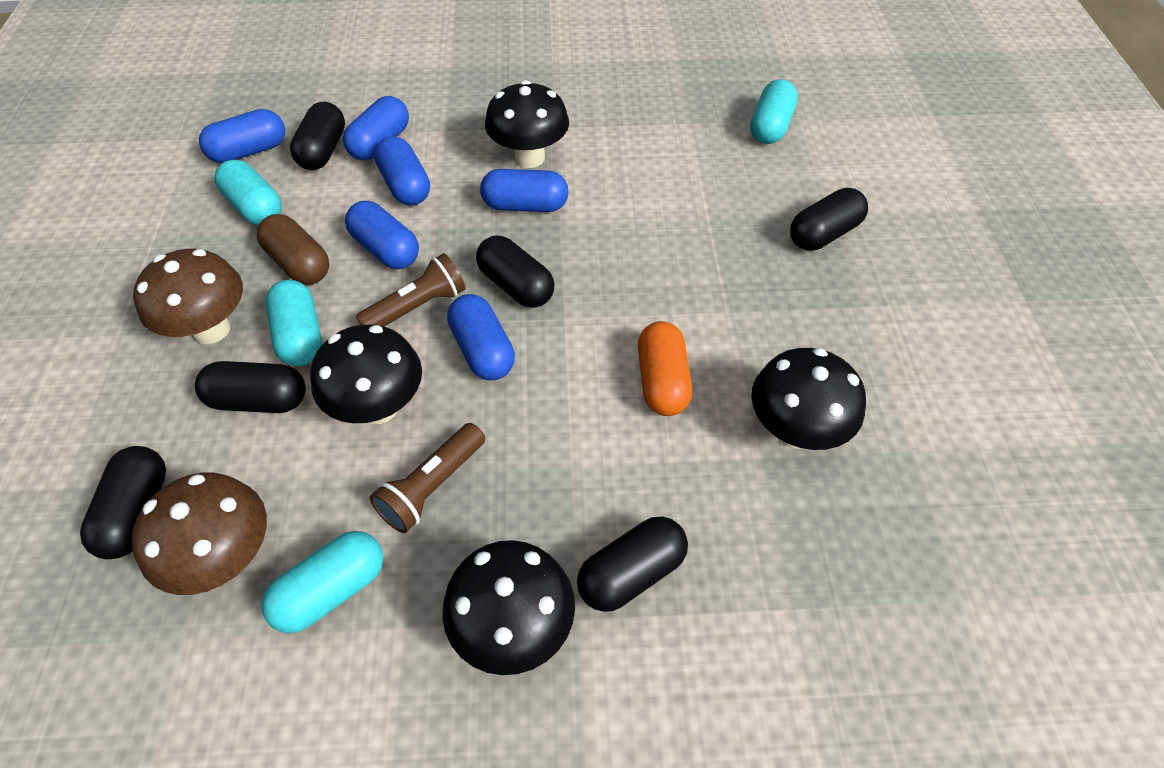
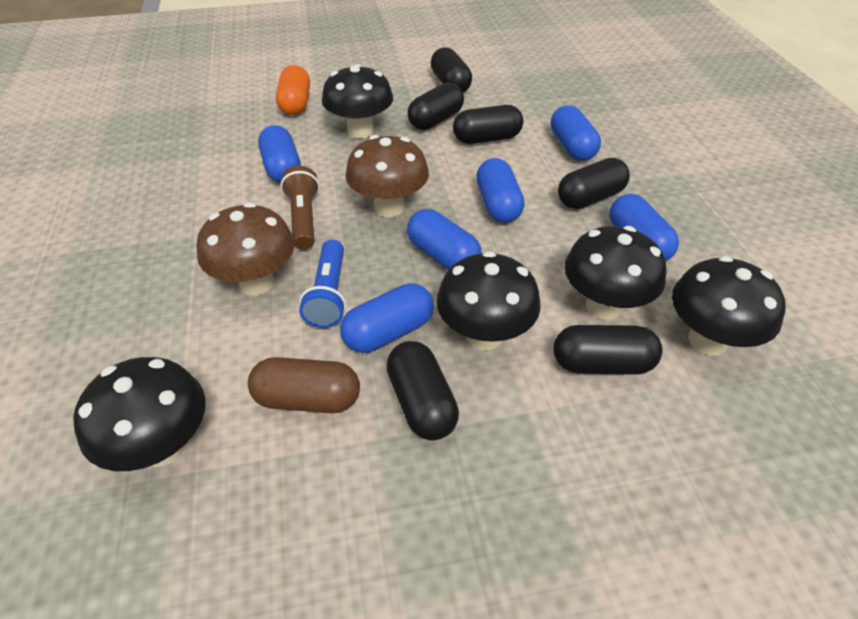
black mushroom: 4 -> 5
blue flashlight: 0 -> 1
brown flashlight: 2 -> 1
turquoise capsule: 4 -> 0

